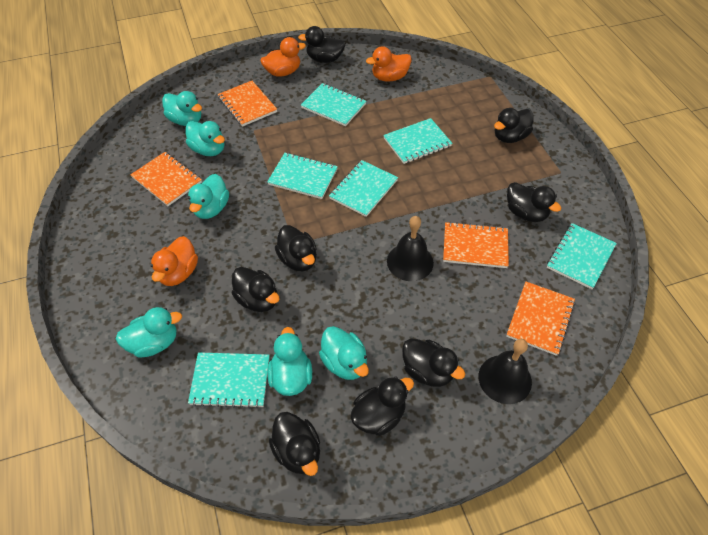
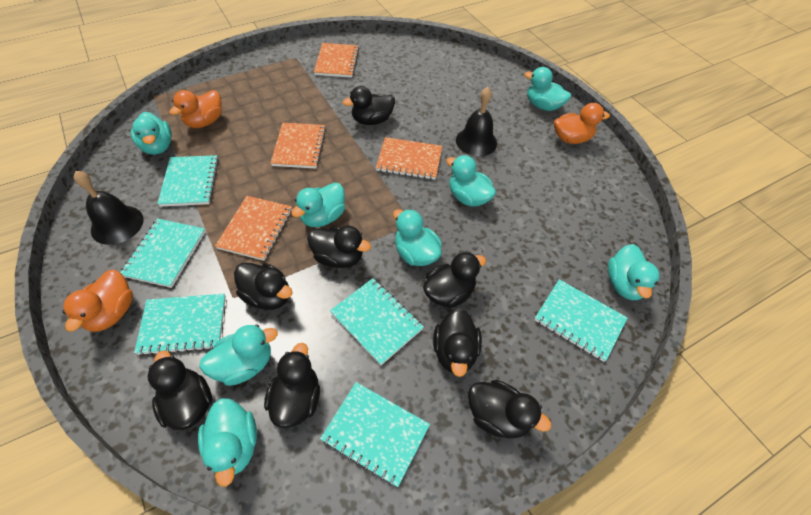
turquoise duck: 6 -> 8

